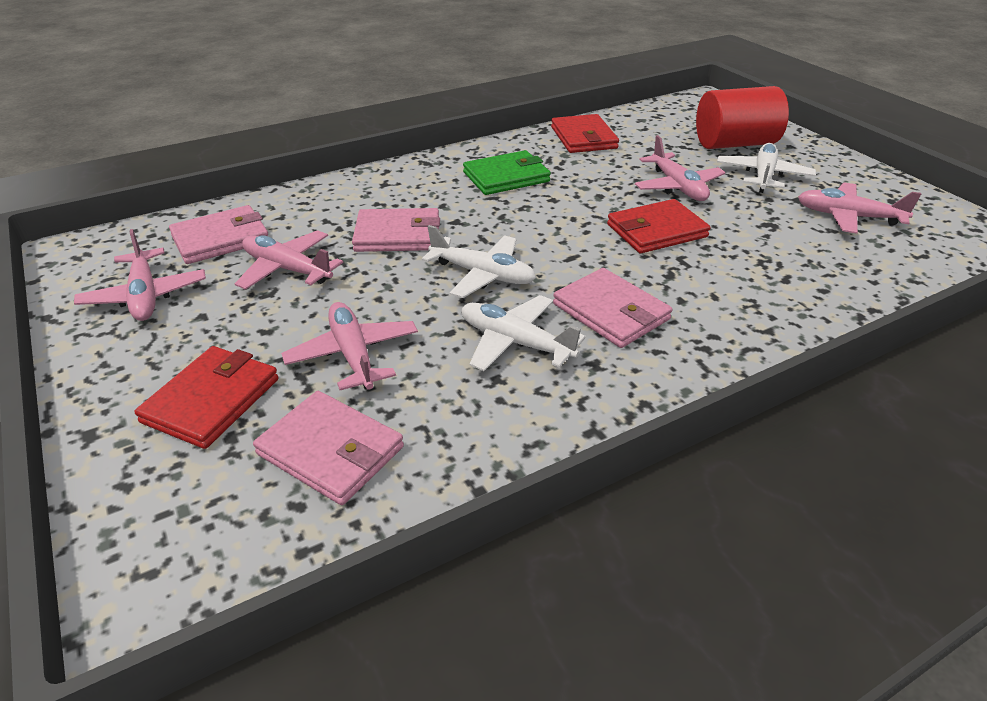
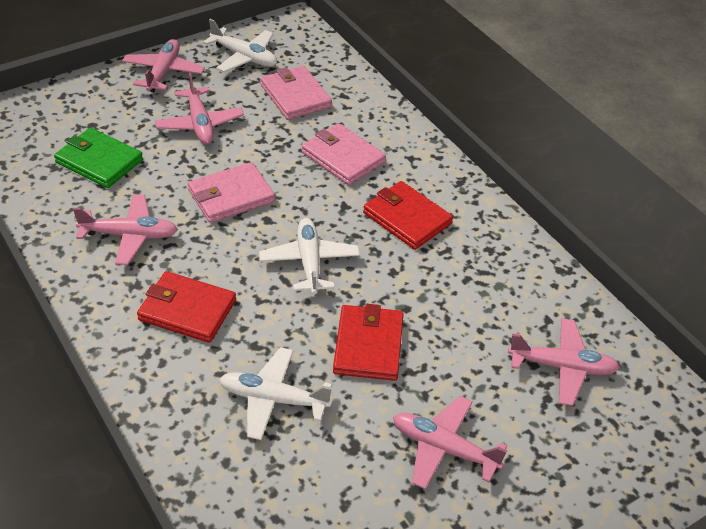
pink wallet: 4 -> 3
red cylinder: 1 -> 0

